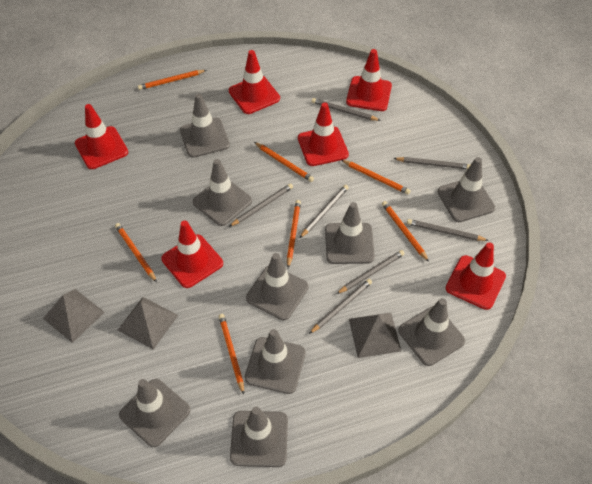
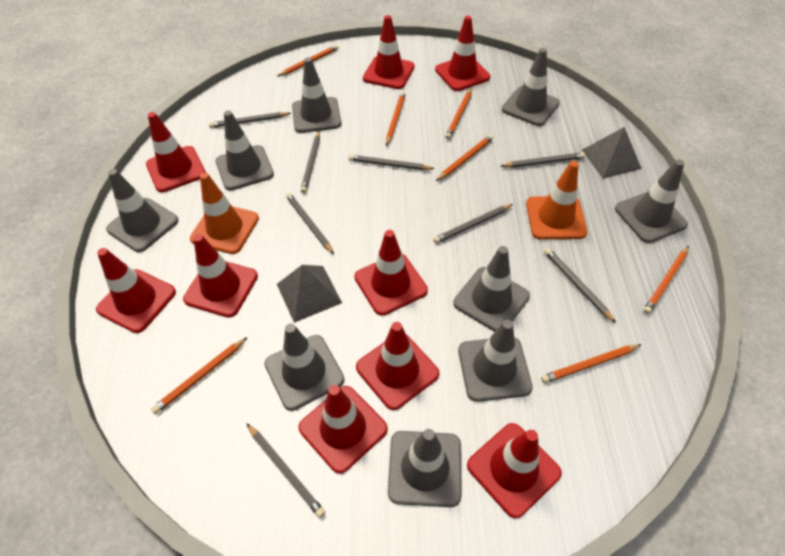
grey pencil: 7 -> 8
grey pyramid: 3 -> 2
orange traffic cone: 0 -> 2
red traffic cone: 6 -> 9

